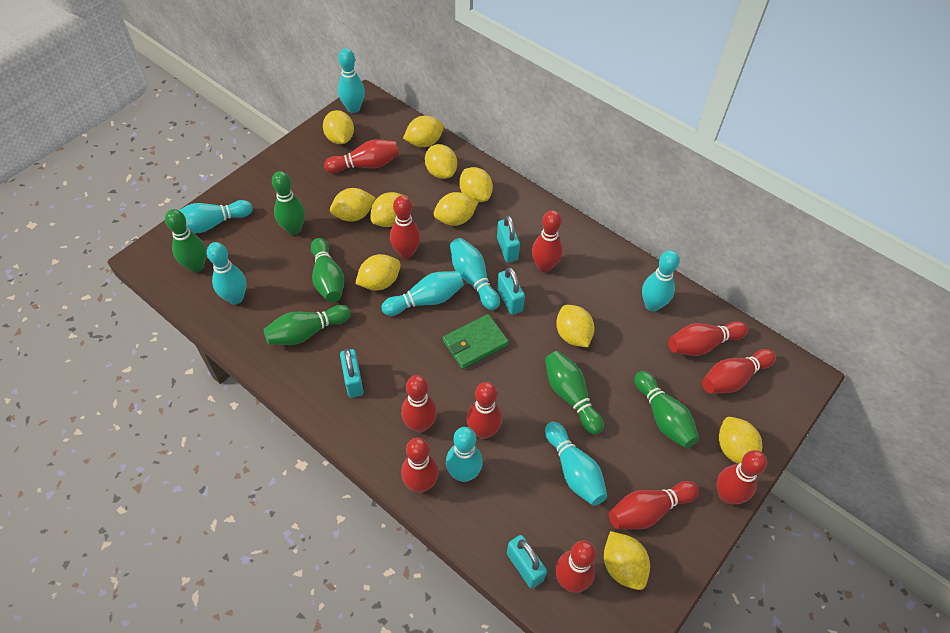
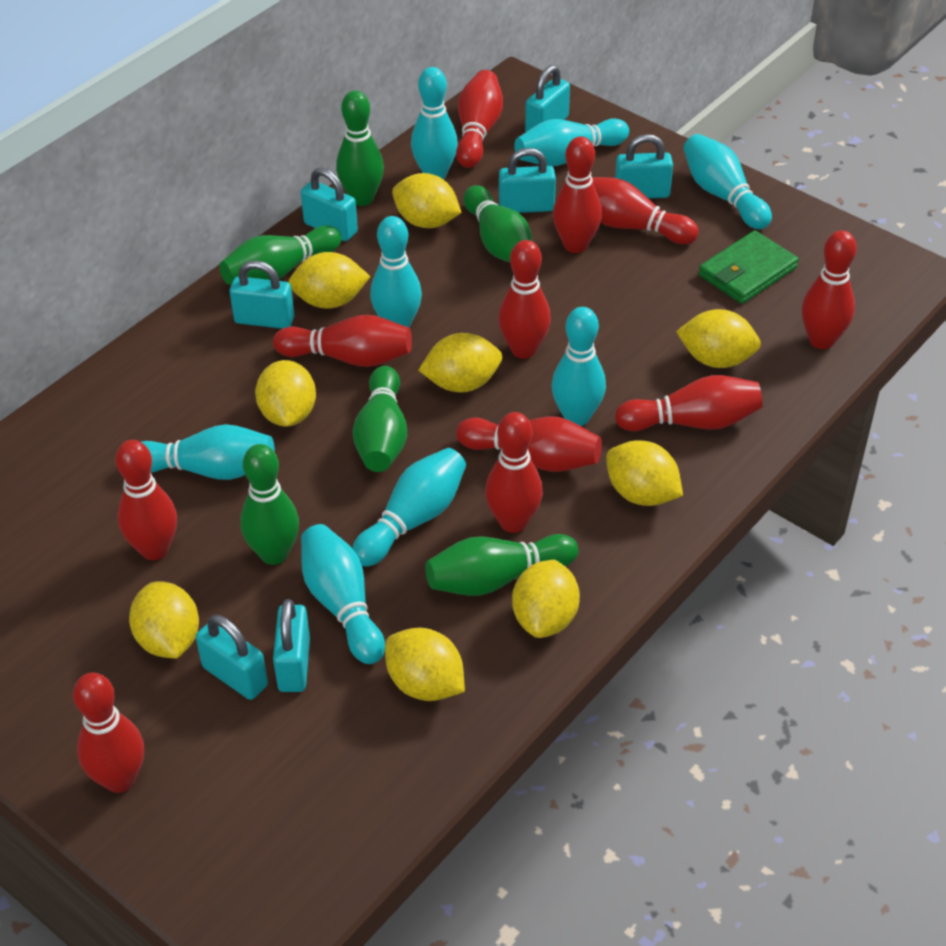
turquoise padlock: 4 -> 7
yellow lemon: 11 -> 9

